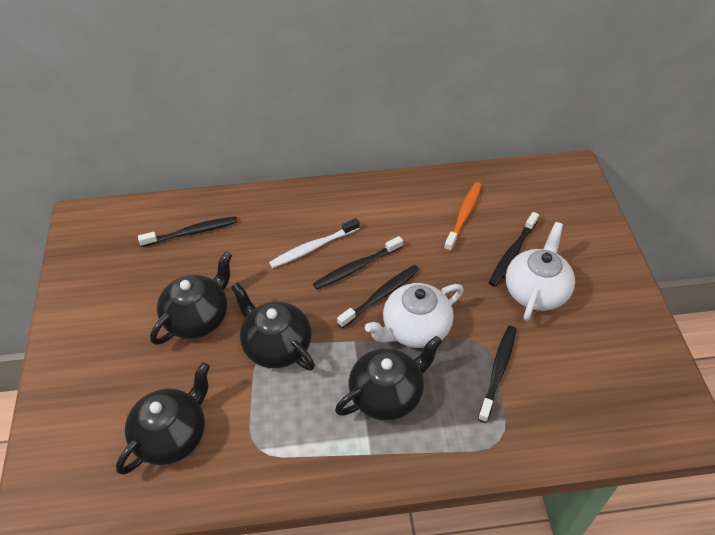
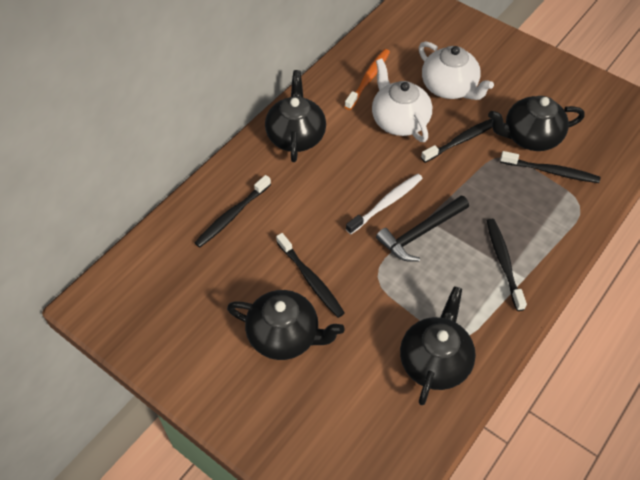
black hammer: 0 -> 1

